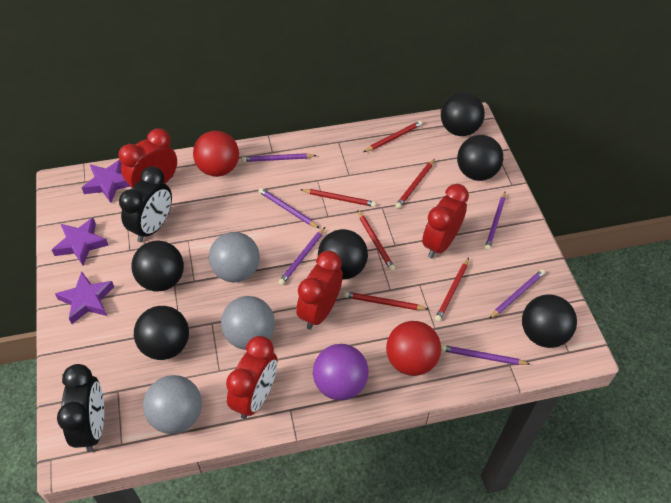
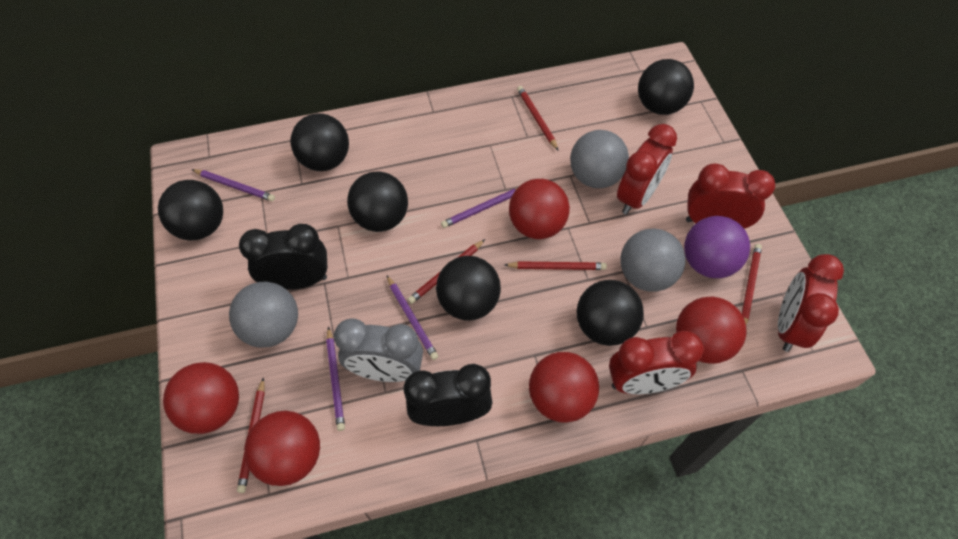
grey clock: 0 -> 1
purple pencil: 6 -> 4
purple star: 3 -> 0
red ball: 2 -> 5
red pencil: 6 -> 5

